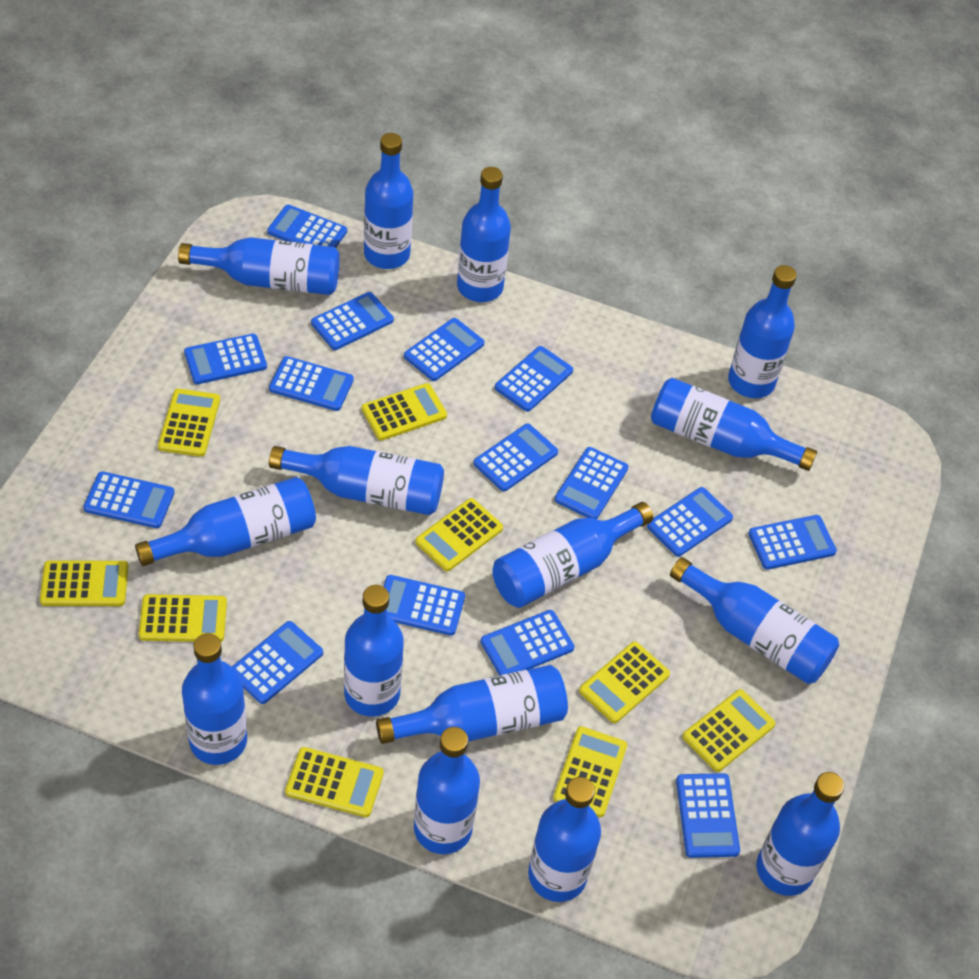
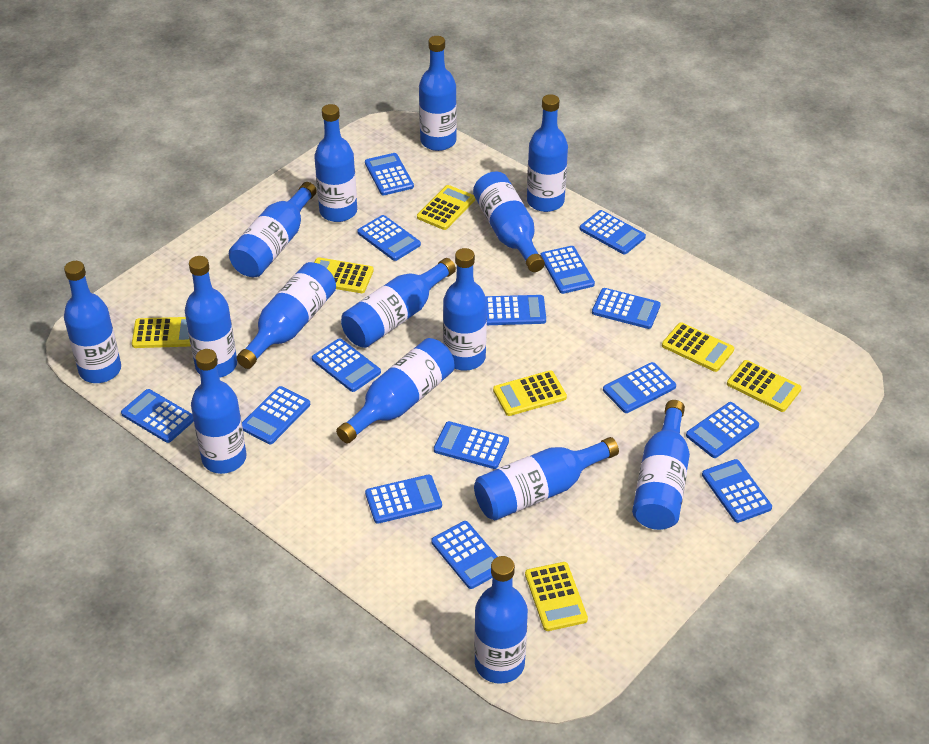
yellow calculator: 9 -> 7

